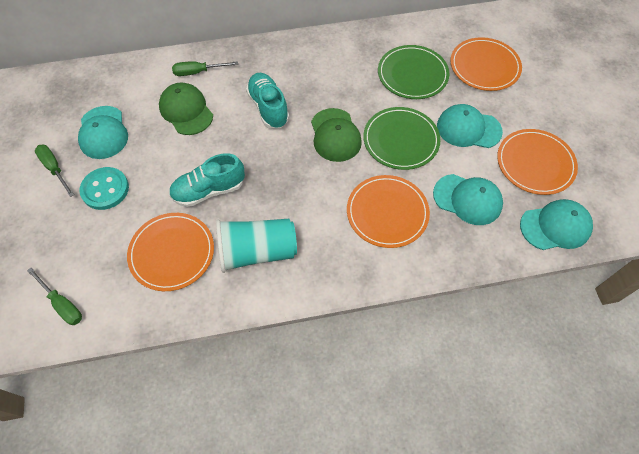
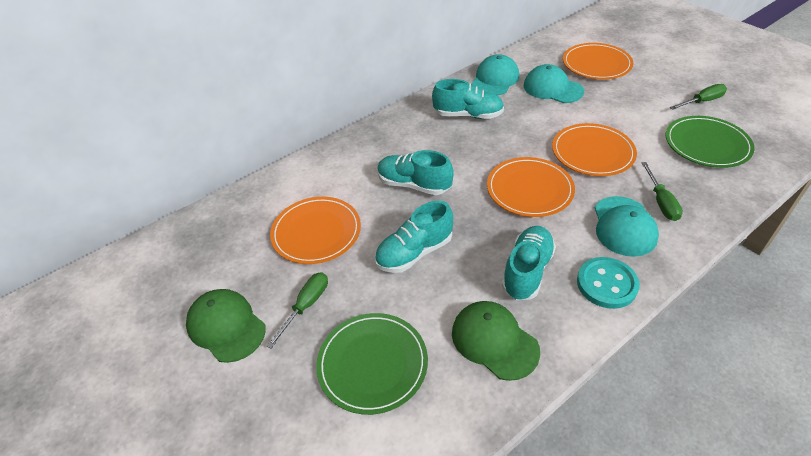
turquoise cap: 4 -> 3
turquoise cup: 1 -> 0
turquoise shoe: 2 -> 4

